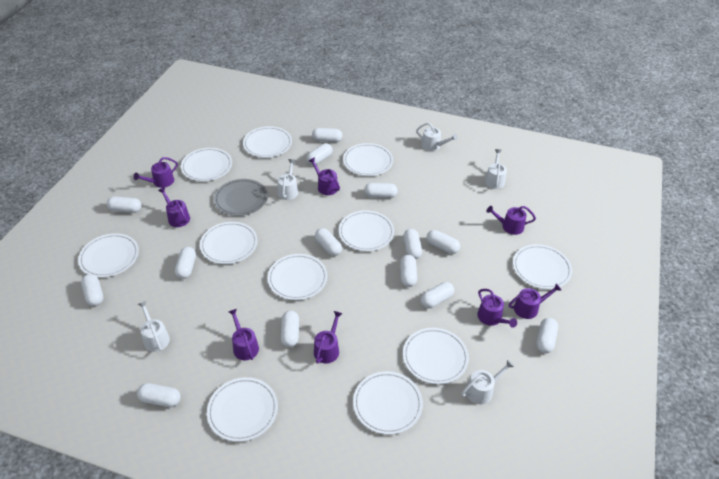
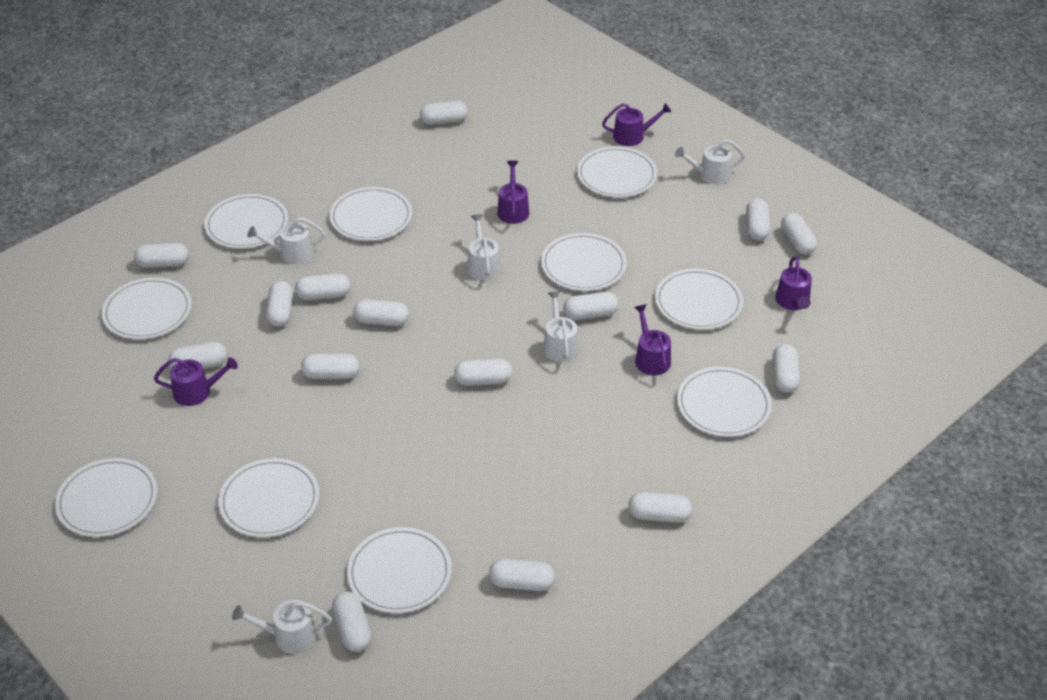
grey plate: 1 -> 0
purple watering can: 8 -> 5
white capsule: 14 -> 15
white plate: 11 -> 10

